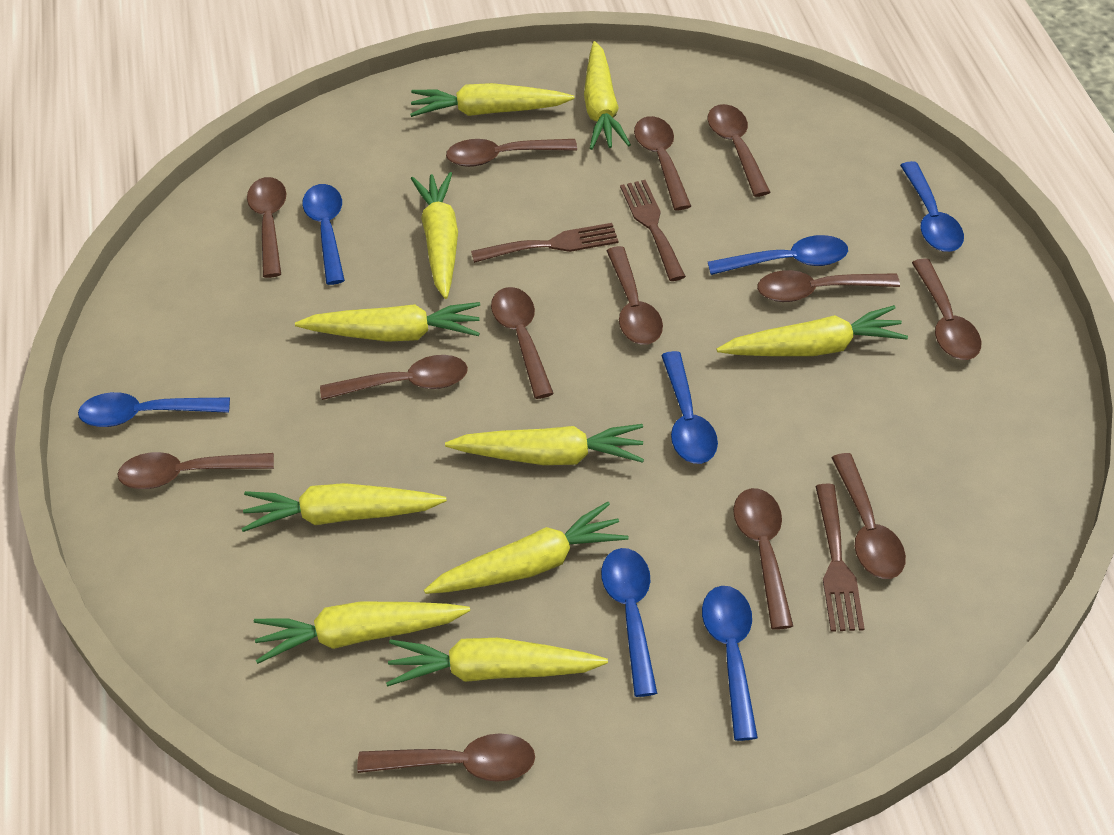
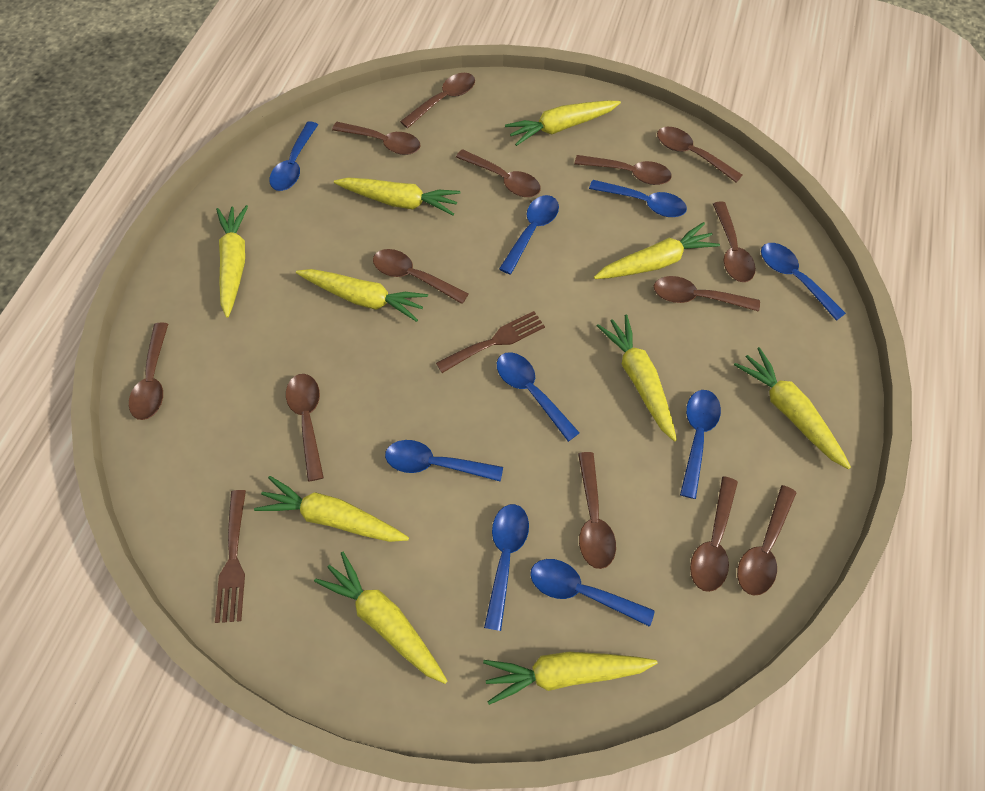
blue spoon: 7 -> 9
brown fork: 3 -> 2

